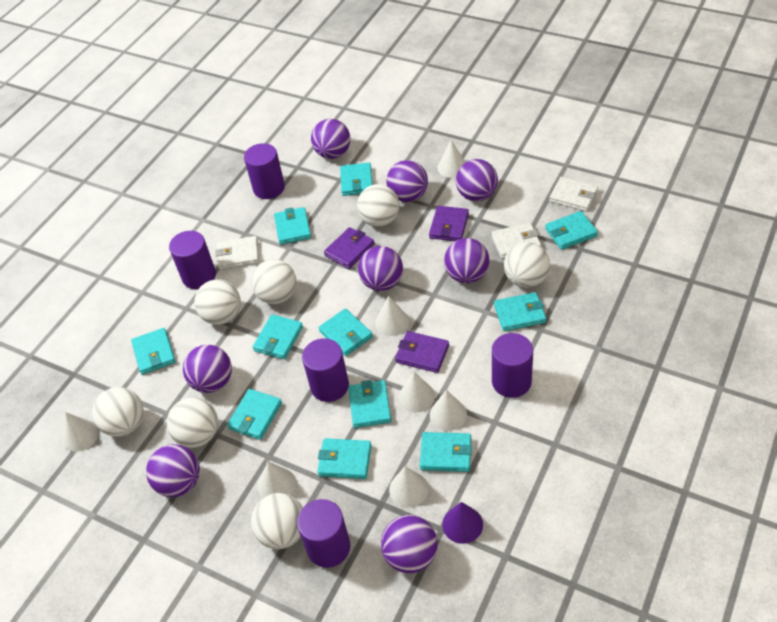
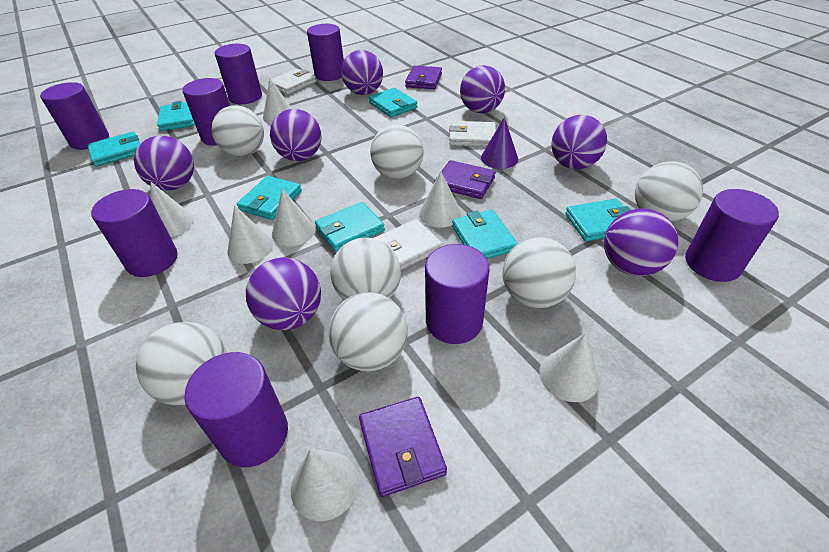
purple ball: 8 -> 7
purple cylinder: 5 -> 8
turquoise wallet: 11 -> 7

